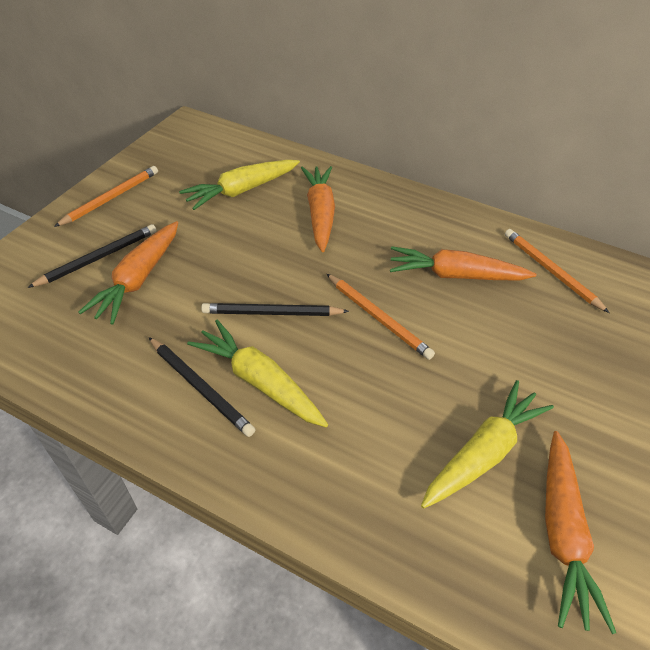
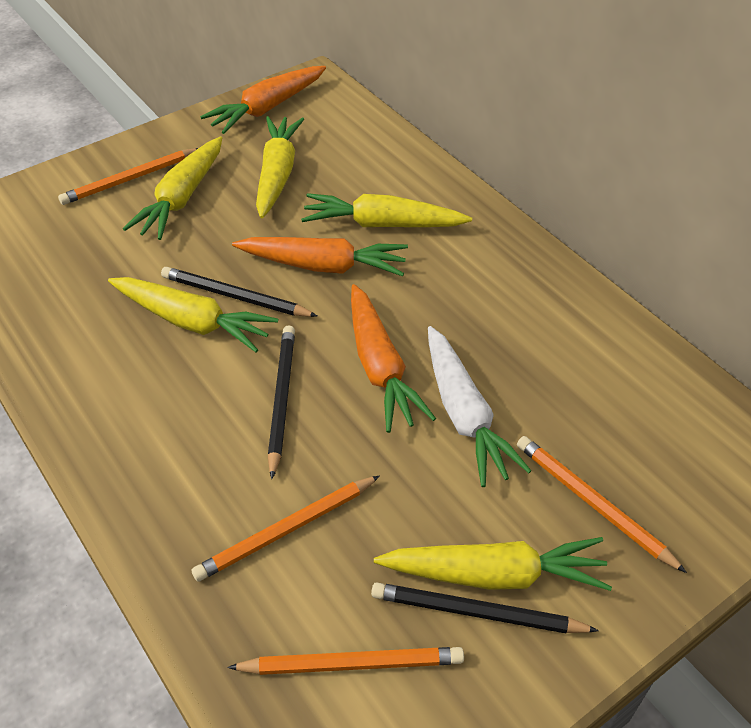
orange carrot: 4 -> 3
orange pencil: 3 -> 4
white carrot: 0 -> 1
yellow carrot: 3 -> 5

